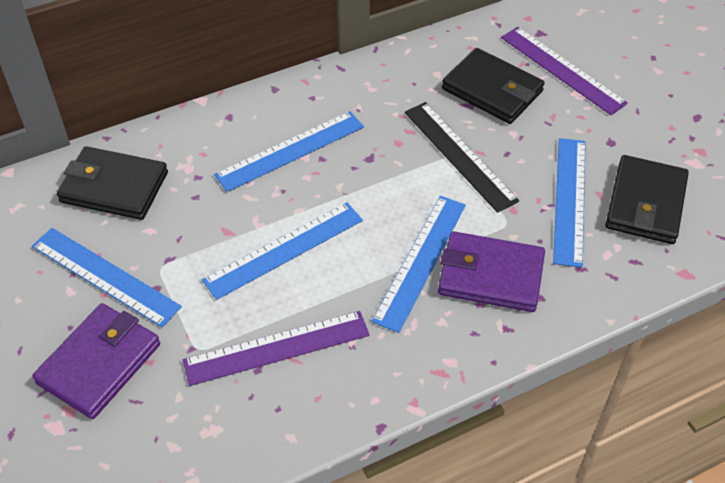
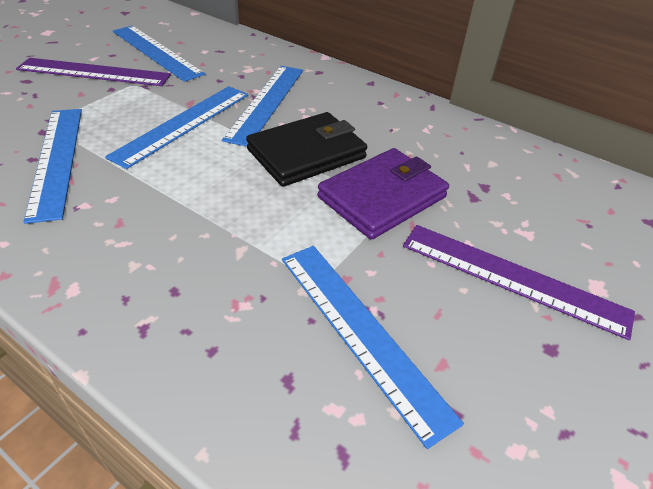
black ruler: 1 -> 0
black wallet: 3 -> 1
purple wallet: 2 -> 1

